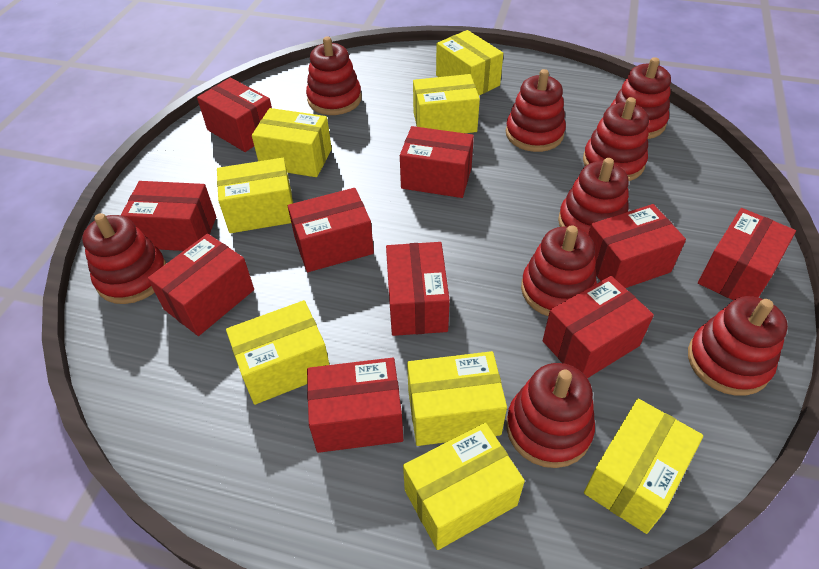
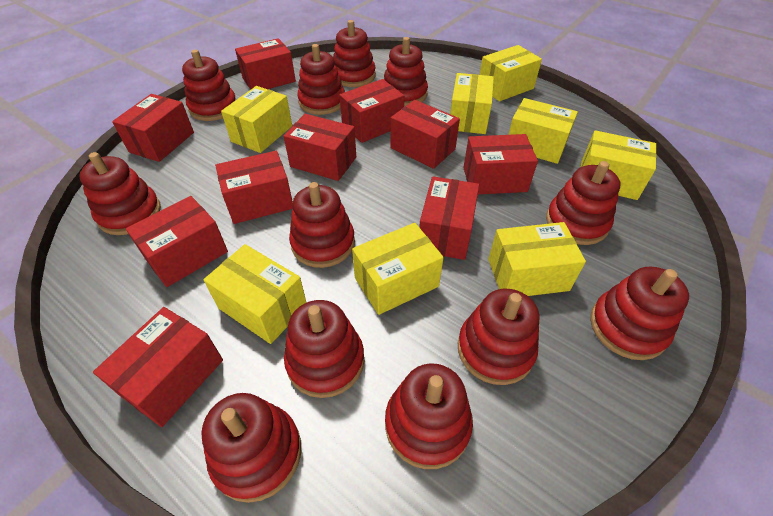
red stacking toy: 9 -> 12

